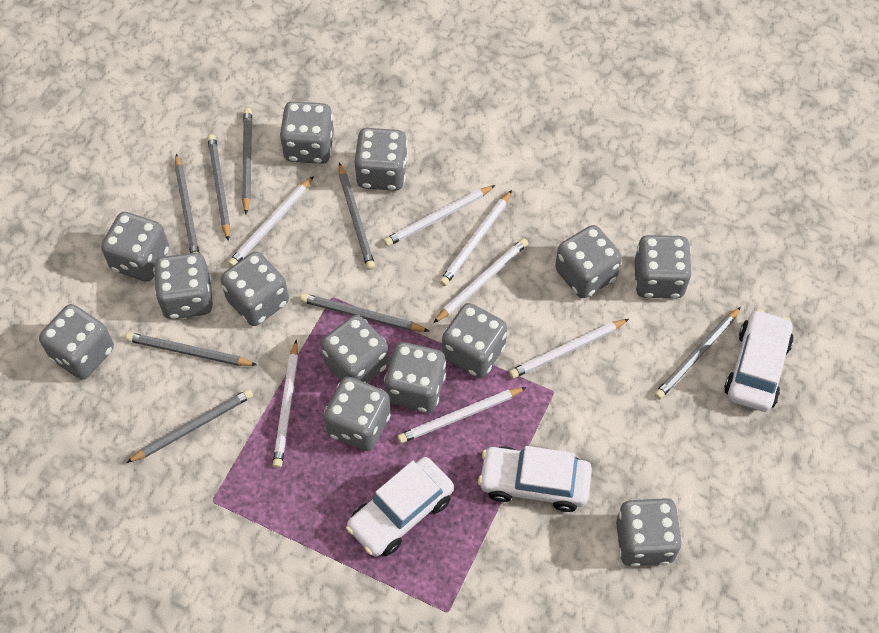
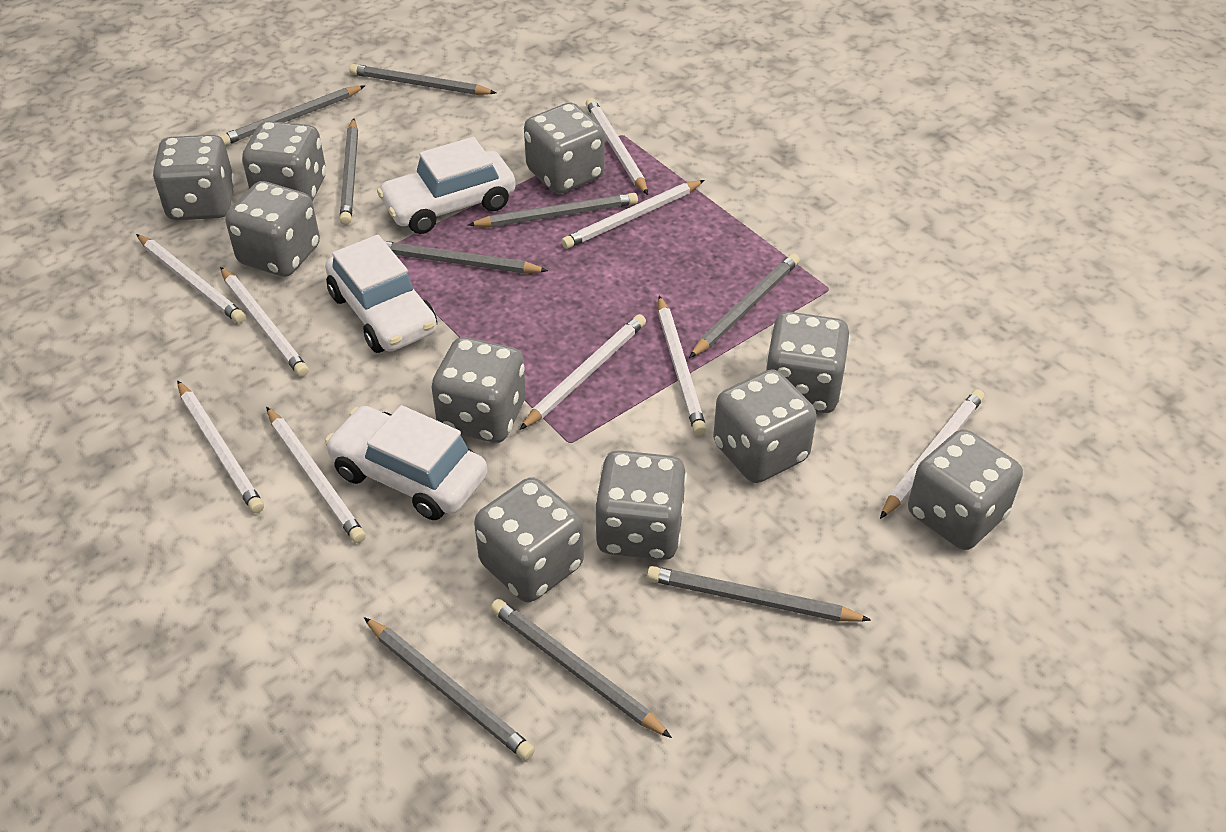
grey dice: 13 -> 10
grey pencil: 8 -> 9
white pencil: 7 -> 9

